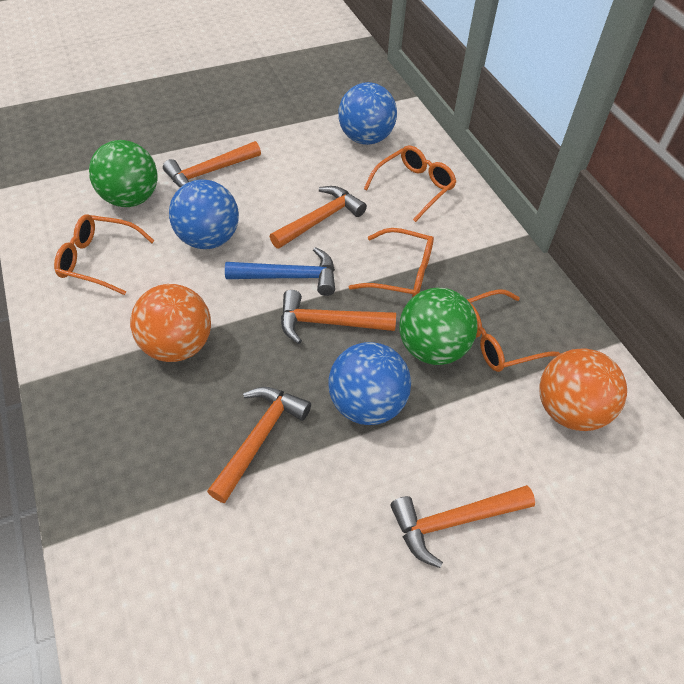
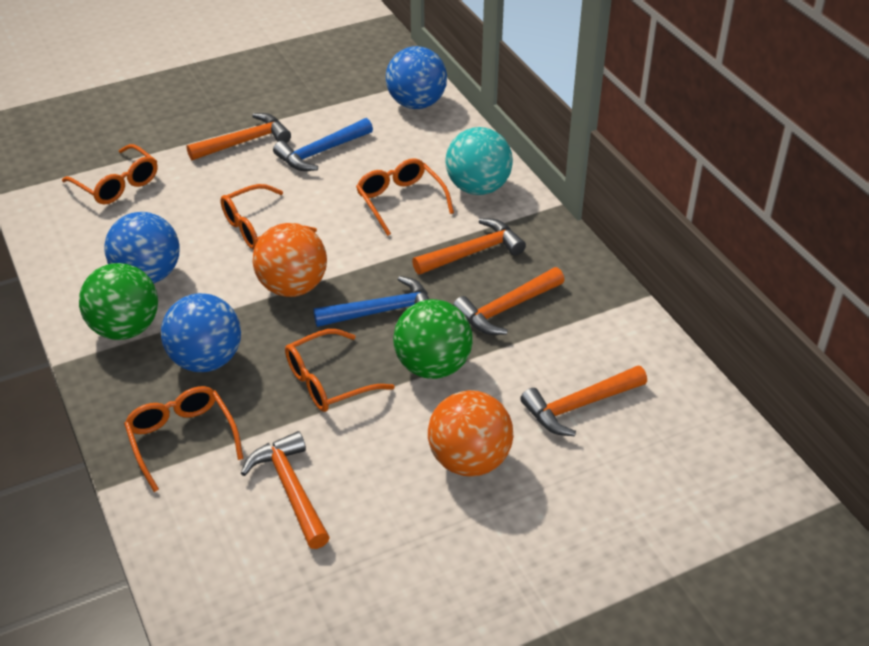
blue hammer: 1 -> 2
orange glasses: 4 -> 5
turquoise ball: 0 -> 1

